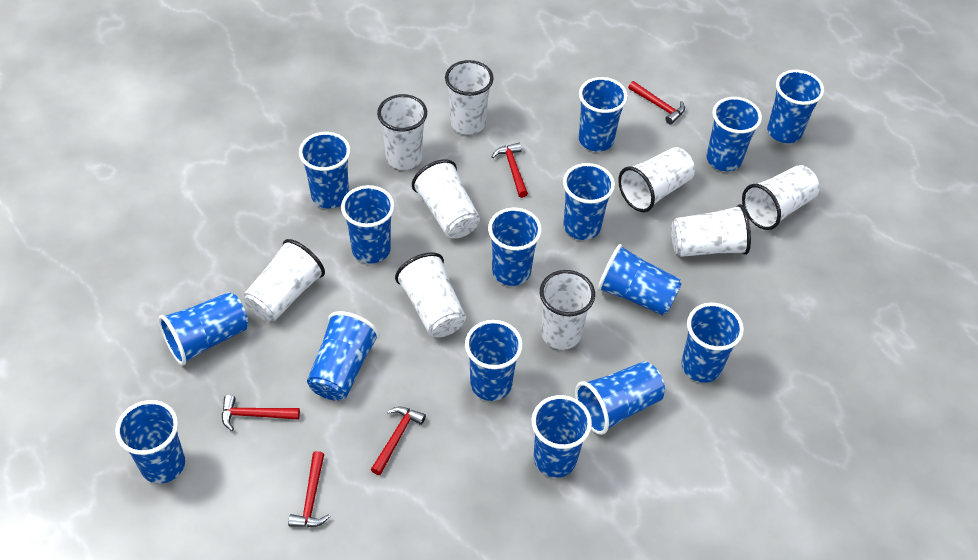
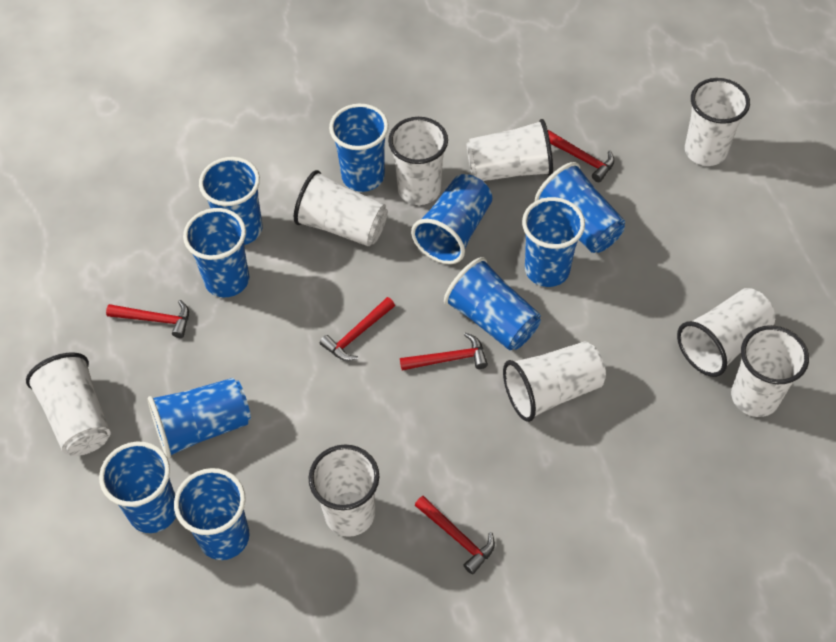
blue cup: 15 -> 10

